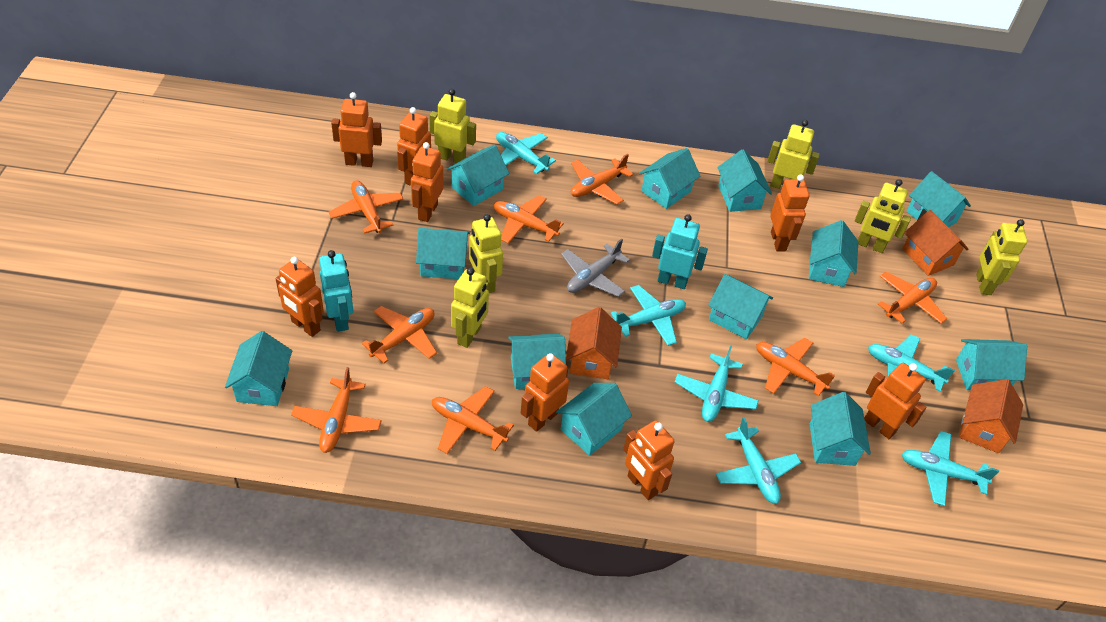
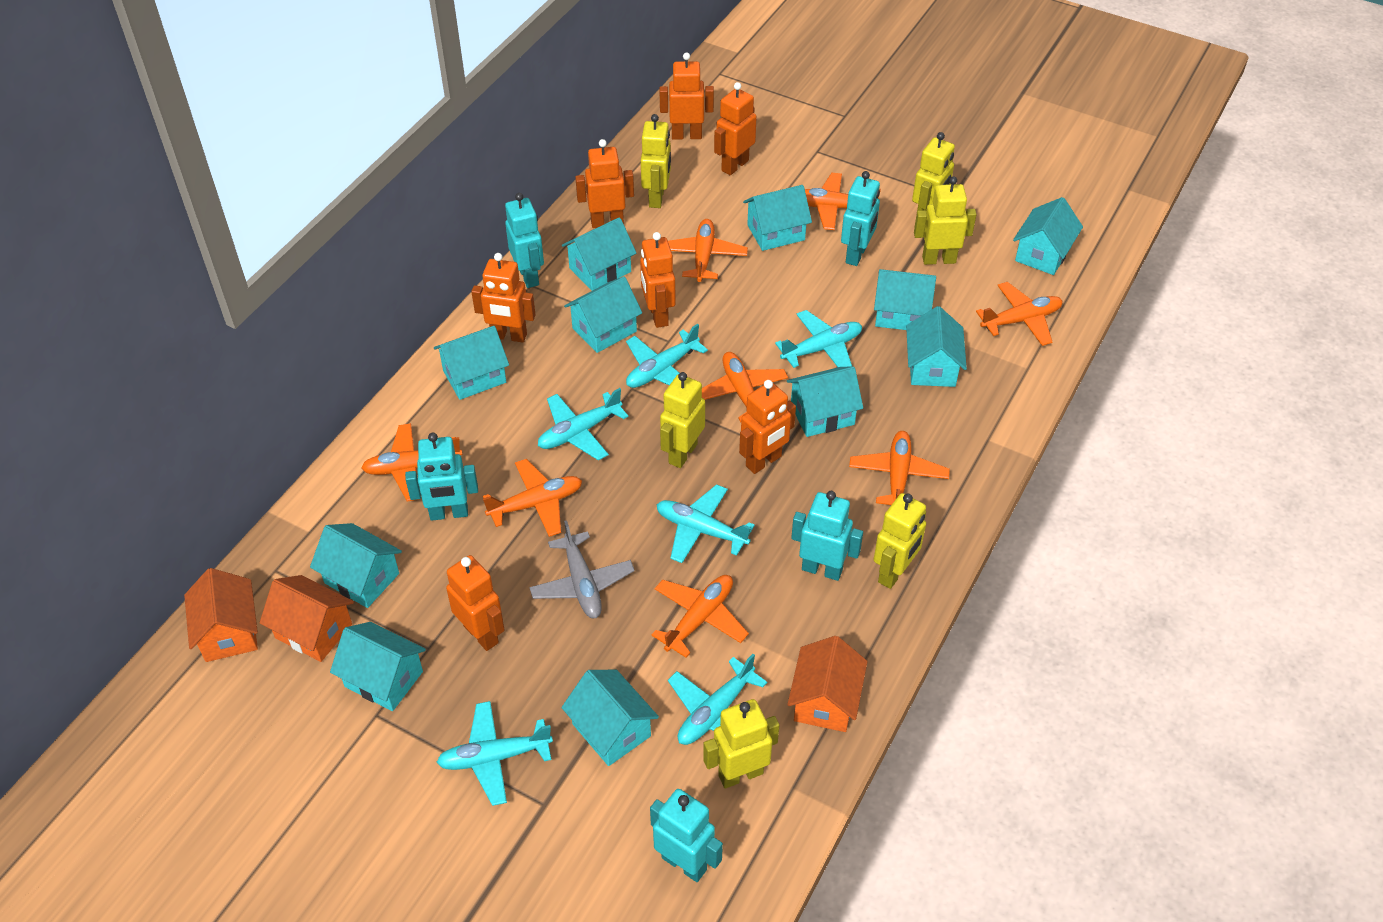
orange robot: 8 -> 7
turquoise house: 12 -> 11
turquoise robot: 2 -> 5

